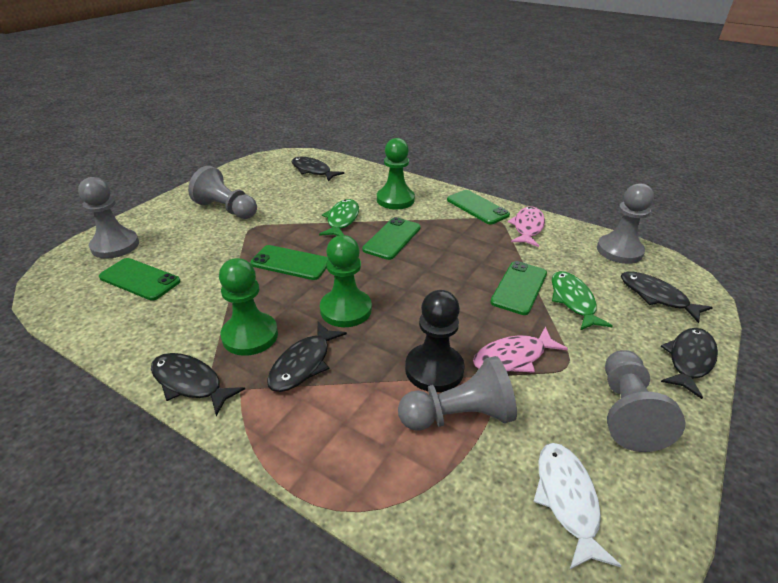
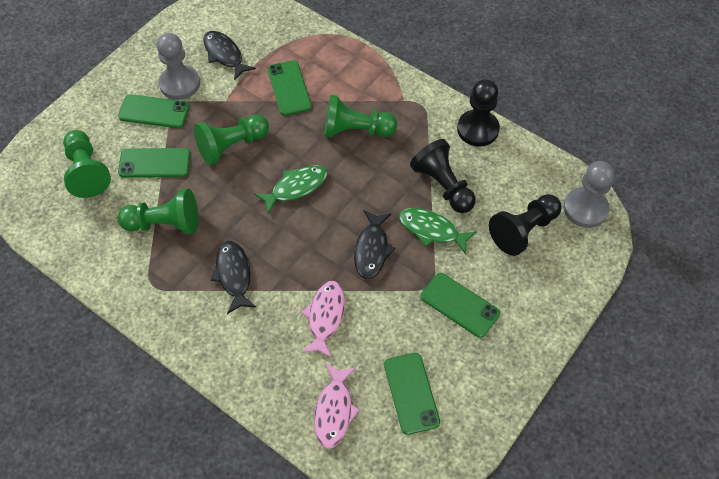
black fish: 5 -> 3
black pawn: 1 -> 3
green pawn: 3 -> 4
grey pawn: 5 -> 2
white fish: 1 -> 0

